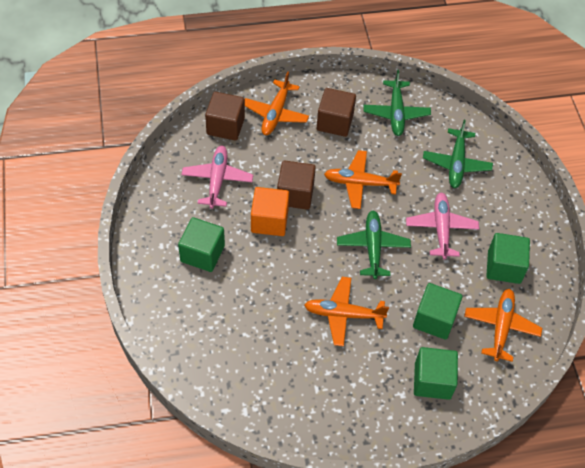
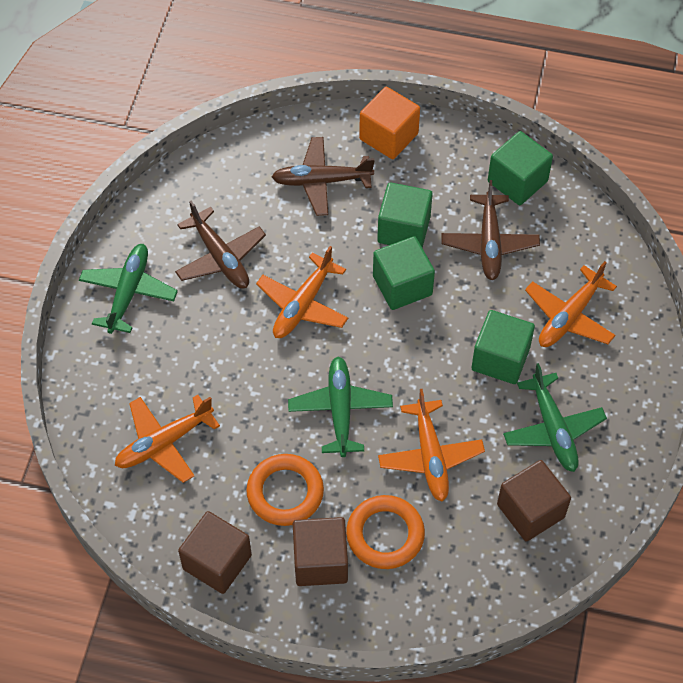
brown plane: 0 -> 3
orange ring: 0 -> 2
pink plane: 2 -> 0

